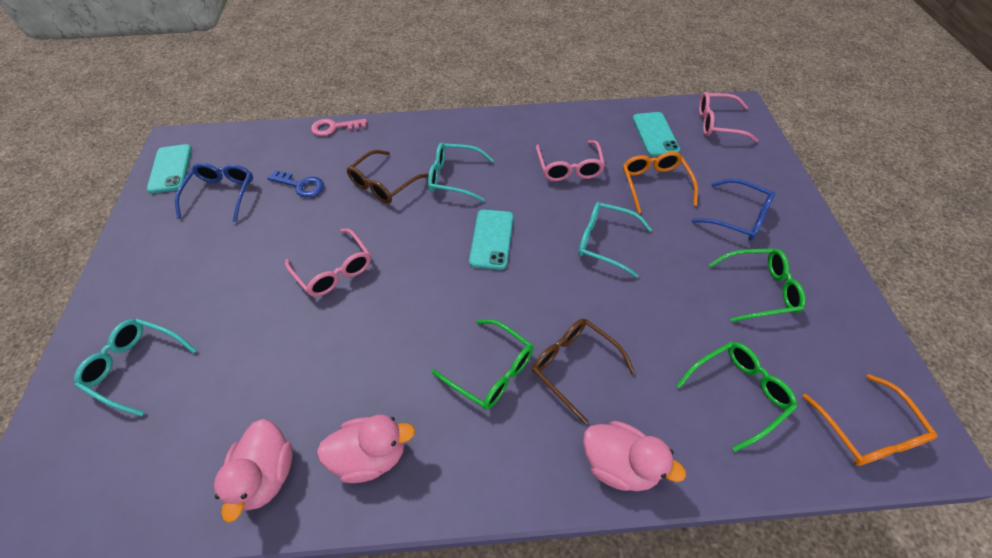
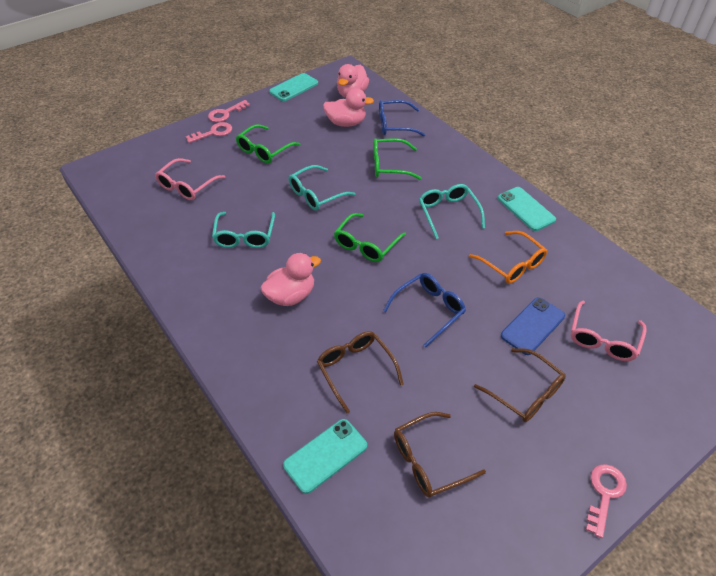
blue key: 1 -> 0
blue phone: 0 -> 1
brown glasses: 2 -> 3
orange glasses: 2 -> 1
pink glasses: 3 -> 2
pink key: 1 -> 3

